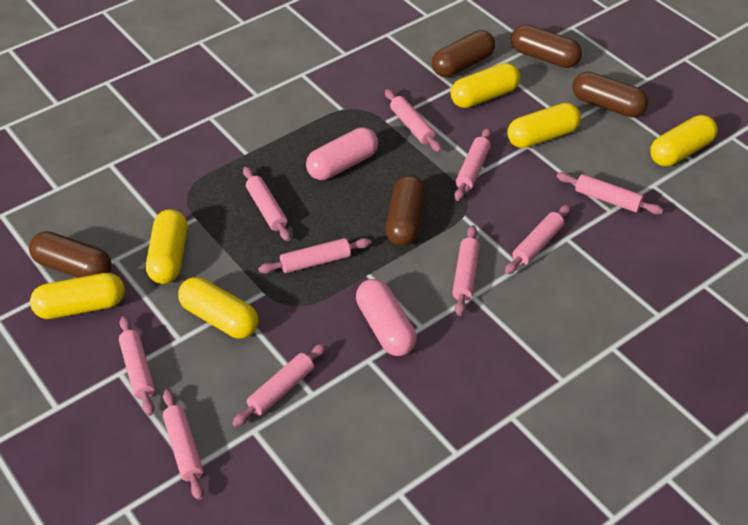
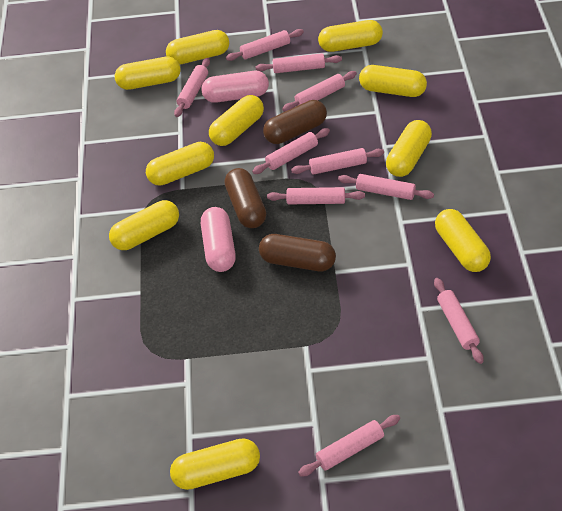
brown capsule: 5 -> 3
yellow capsule: 6 -> 10

